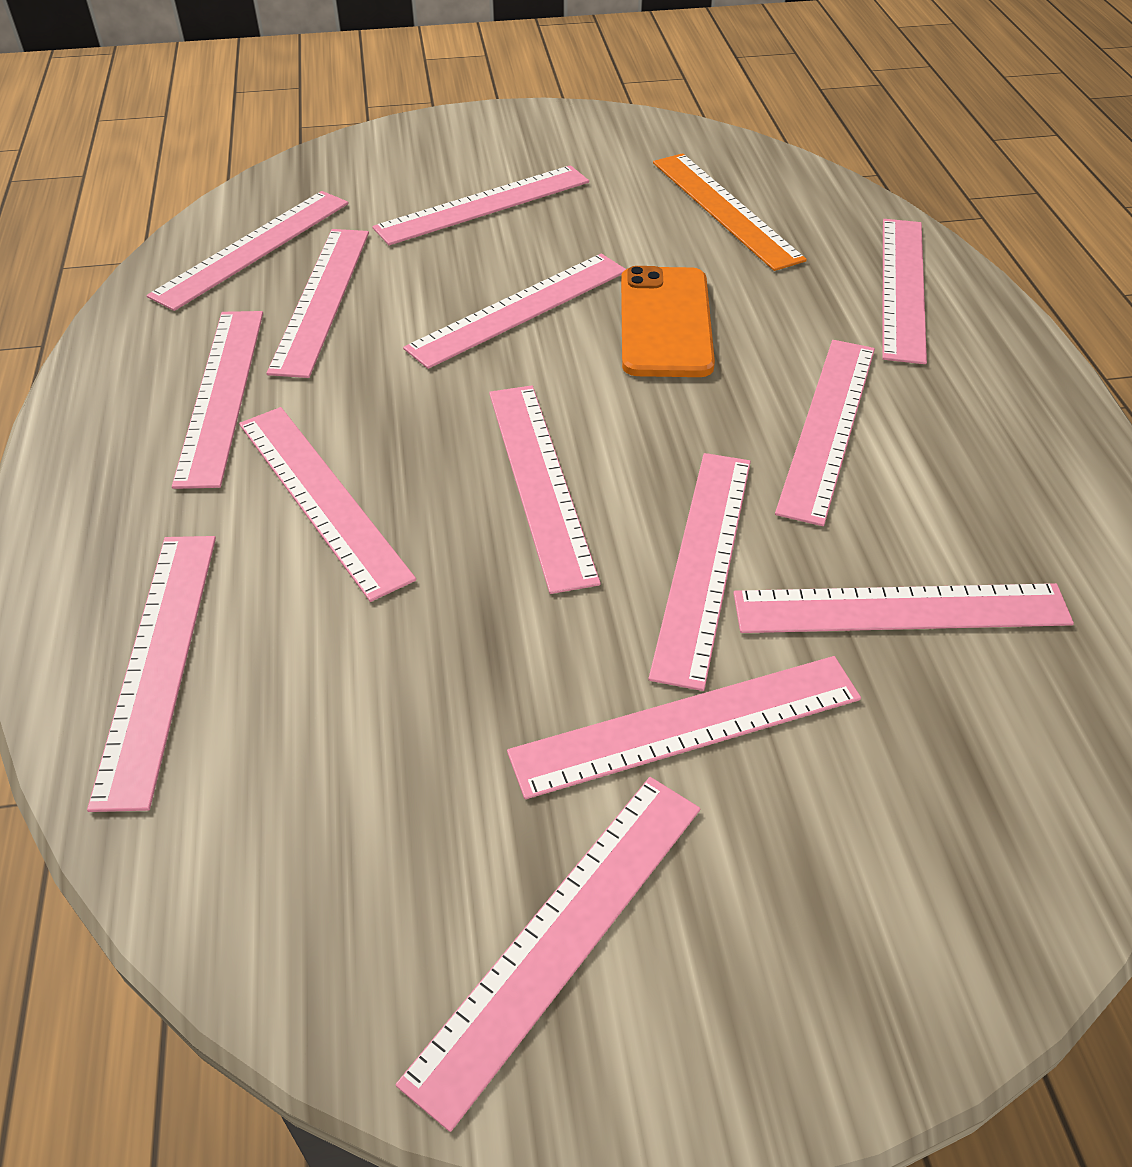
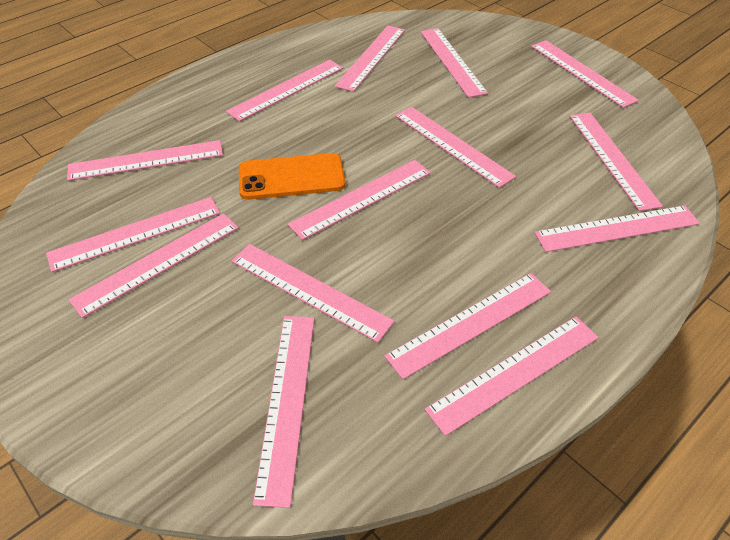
orange ruler: 1 -> 0
pink ruler: 14 -> 15

